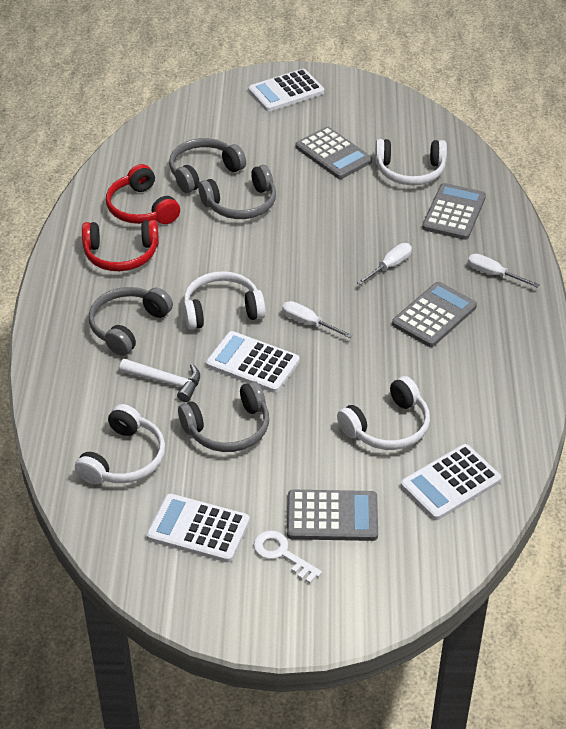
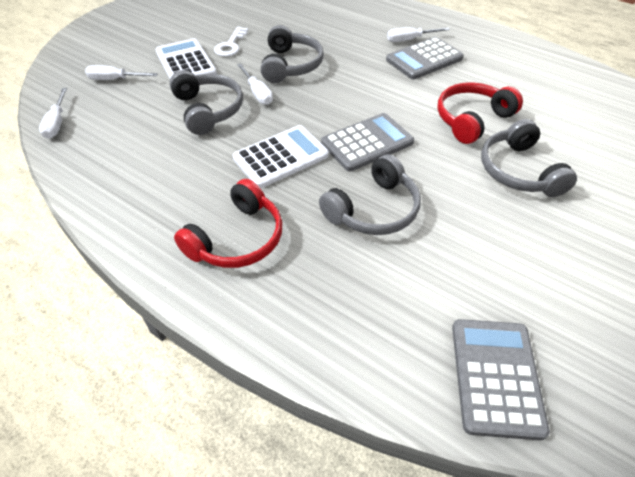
grey calculator: 4 -> 3
white calculator: 4 -> 2
white hammer: 1 -> 0
white headphones: 4 -> 0
white screwdriver: 3 -> 4

